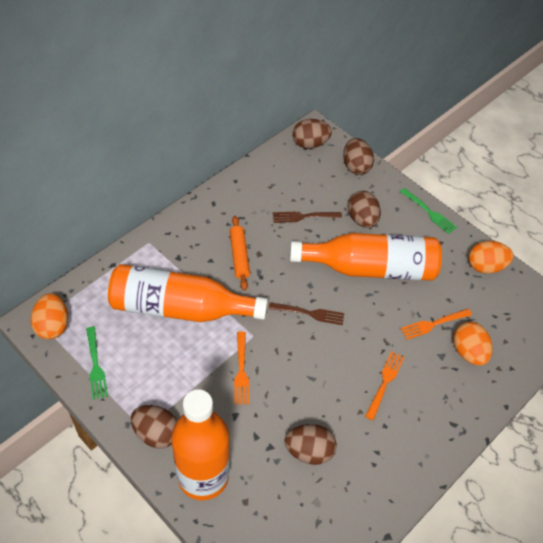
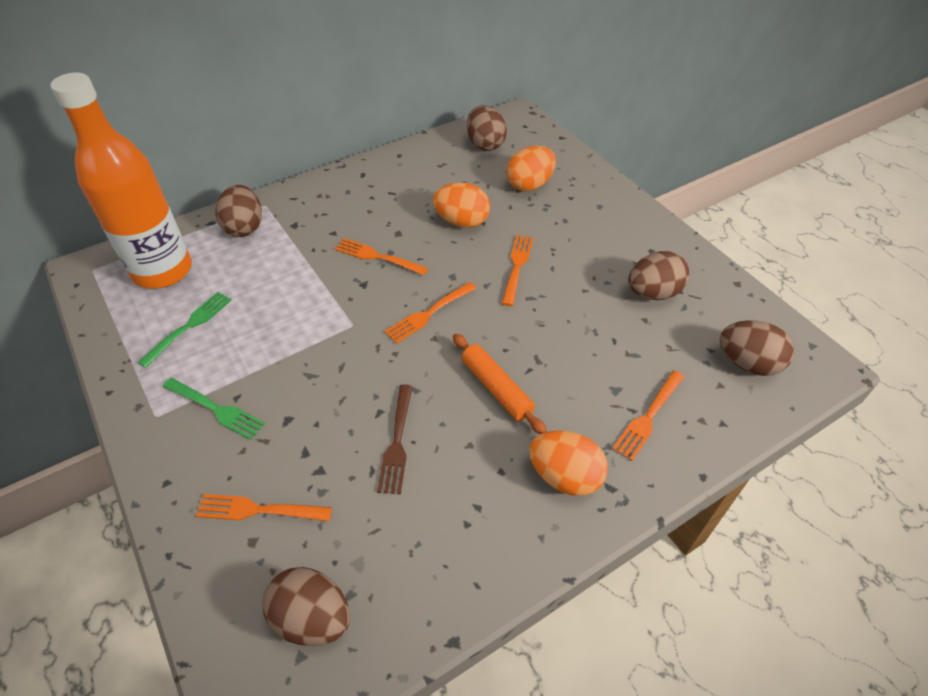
brown fork: 2 -> 1
orange bottle: 3 -> 1
orange fork: 3 -> 5

